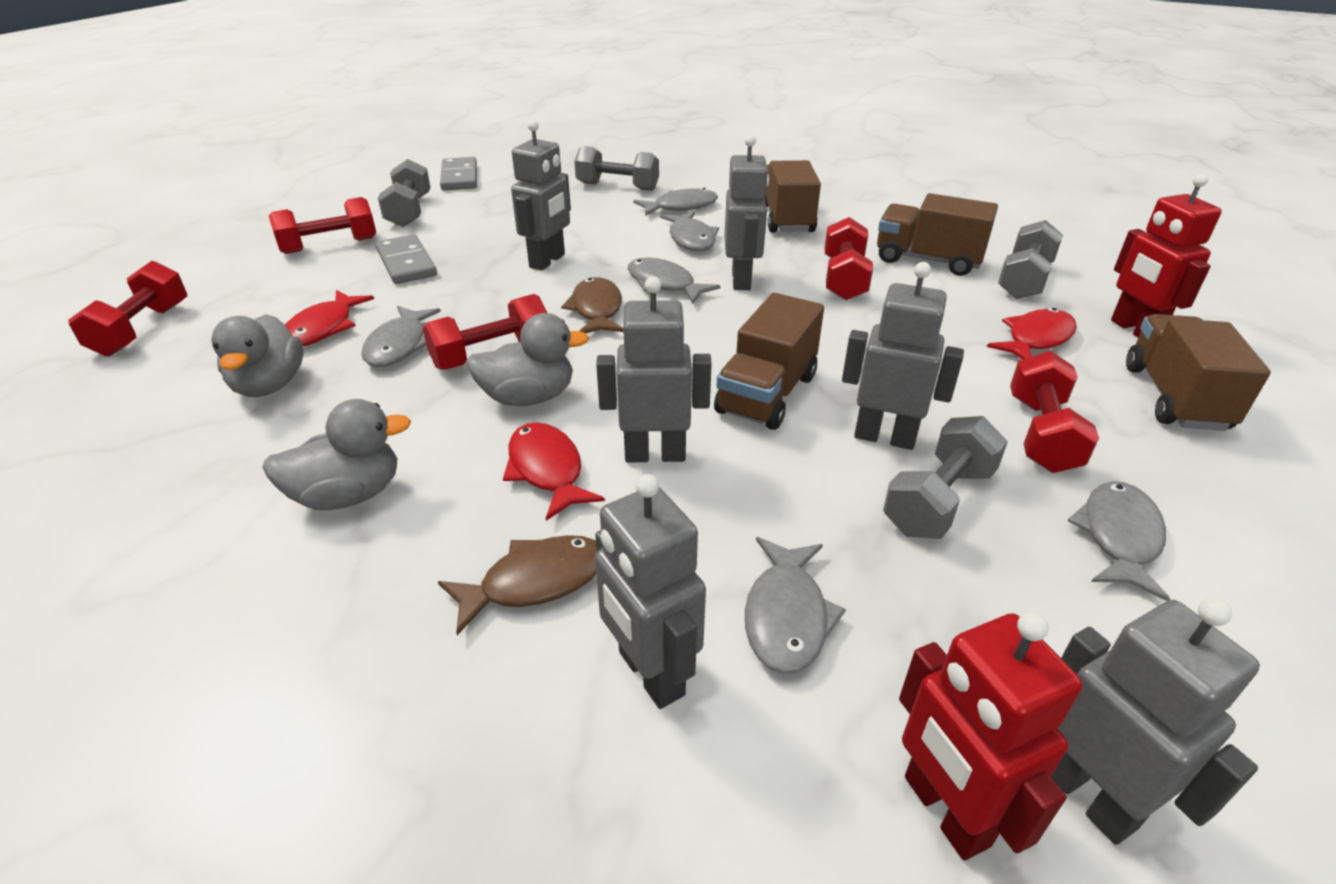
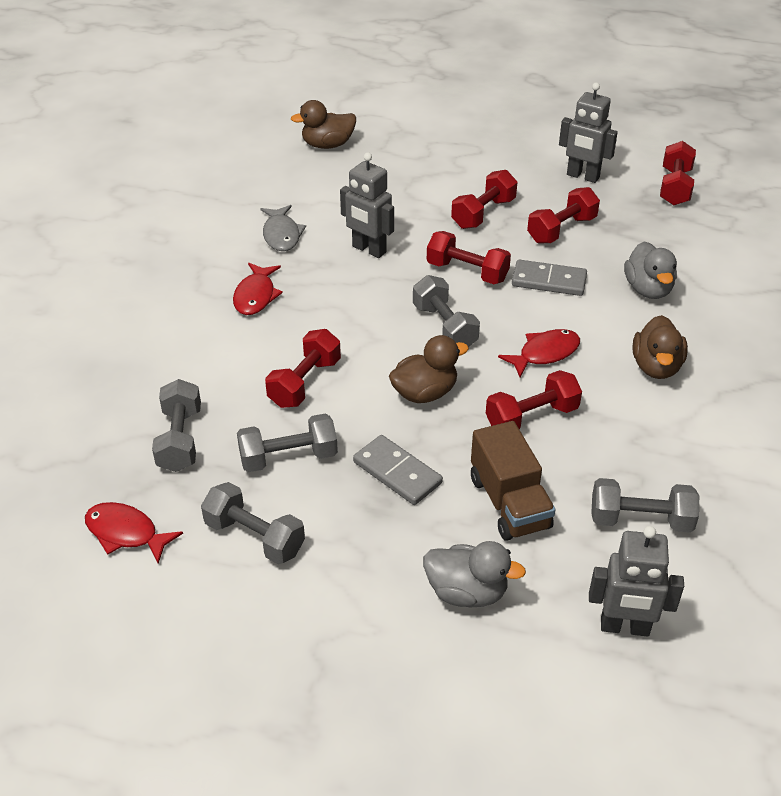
brown duck: 0 -> 3
brown fish: 2 -> 0
brown truck: 4 -> 1
grey duck: 3 -> 2
grey dumbbell: 4 -> 5
grey fish: 6 -> 1
grey robot: 6 -> 3
red dumbbell: 5 -> 6
red robot: 2 -> 0

